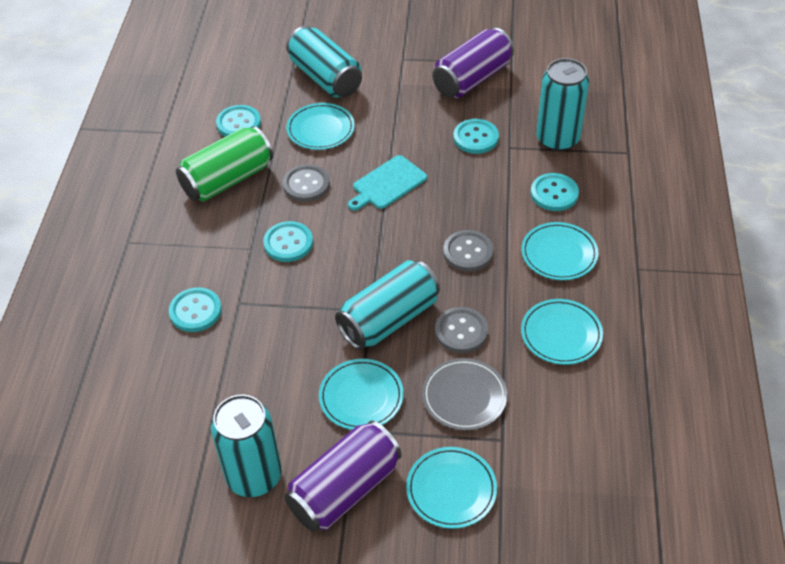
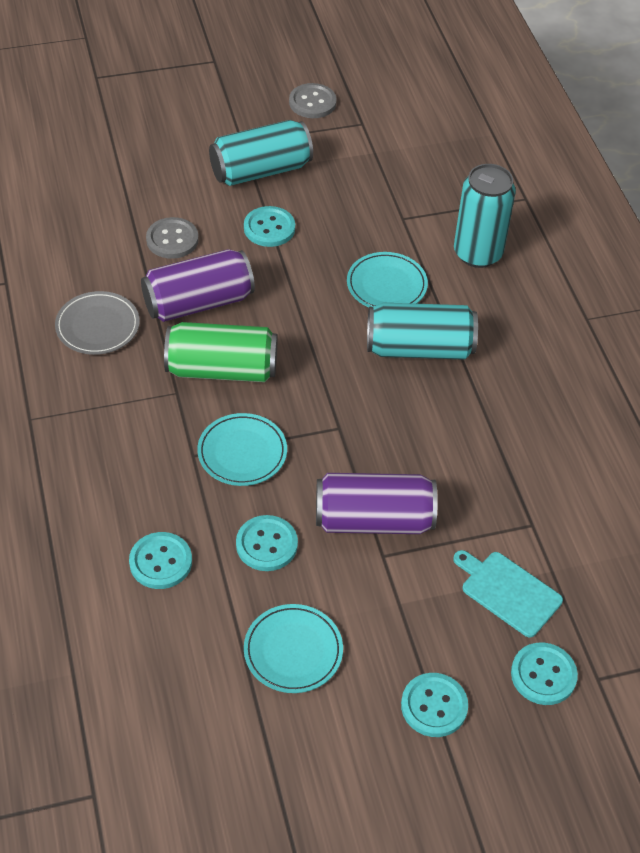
grey button: 3 -> 2
turquoise can: 4 -> 3
turquoise plate: 5 -> 3

